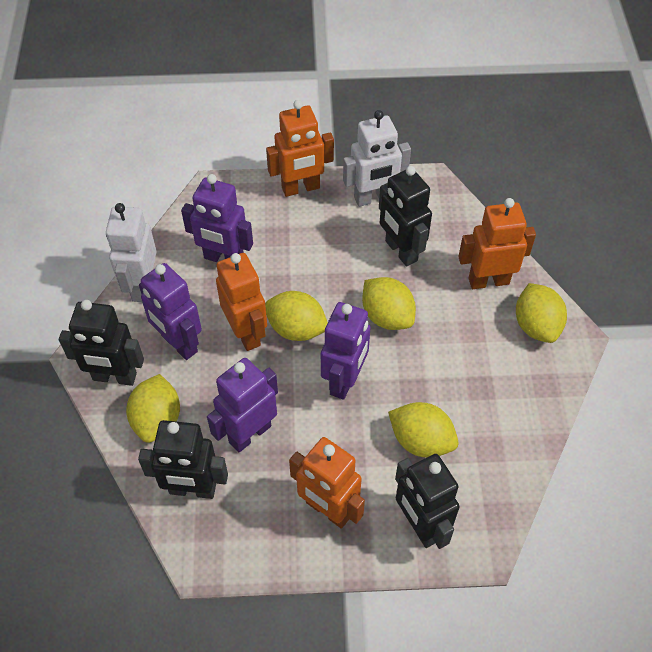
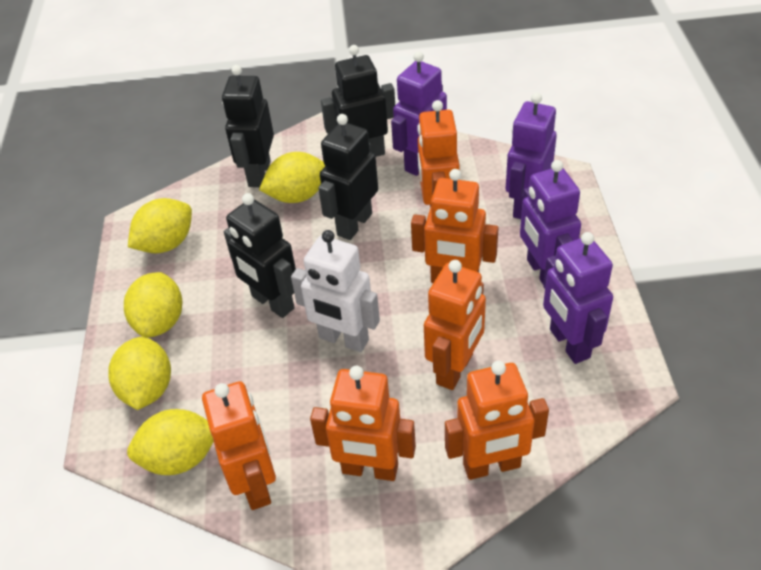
orange robot: 4 -> 6
white robot: 2 -> 1

